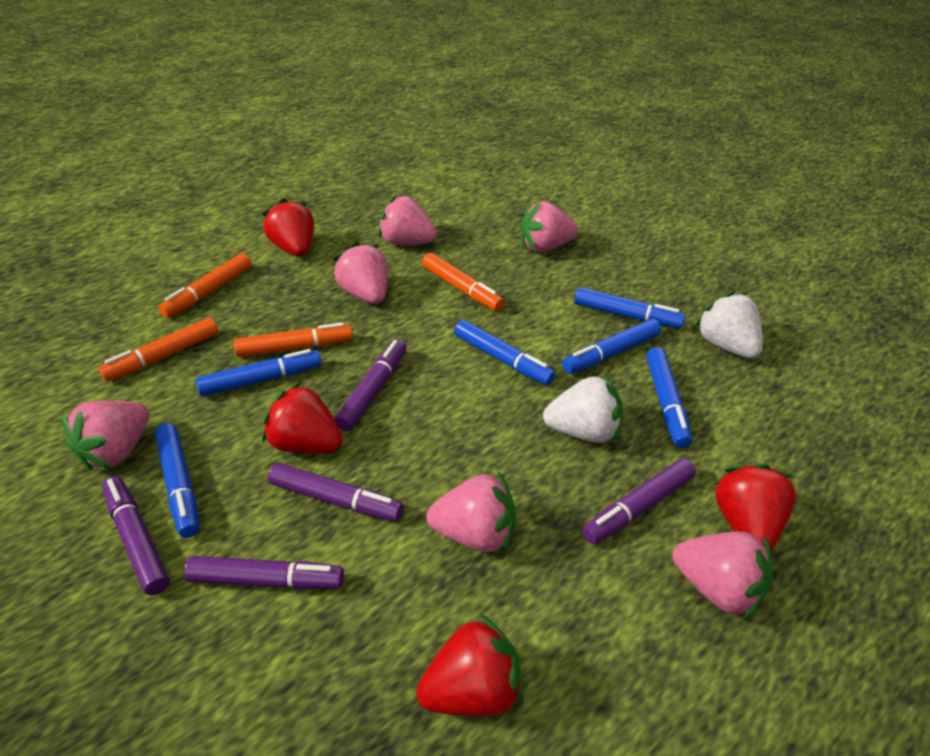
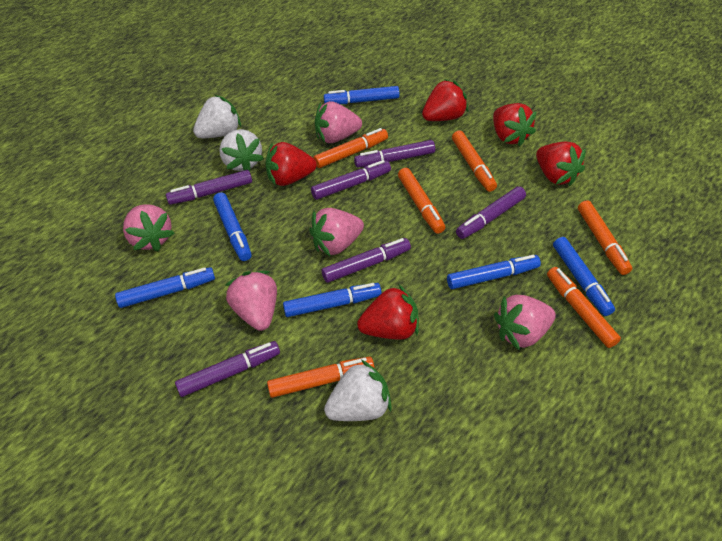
orange marker: 4 -> 6
pink strawberry: 6 -> 5
purple marker: 5 -> 6
red strawberry: 4 -> 5
white strawberry: 2 -> 3

